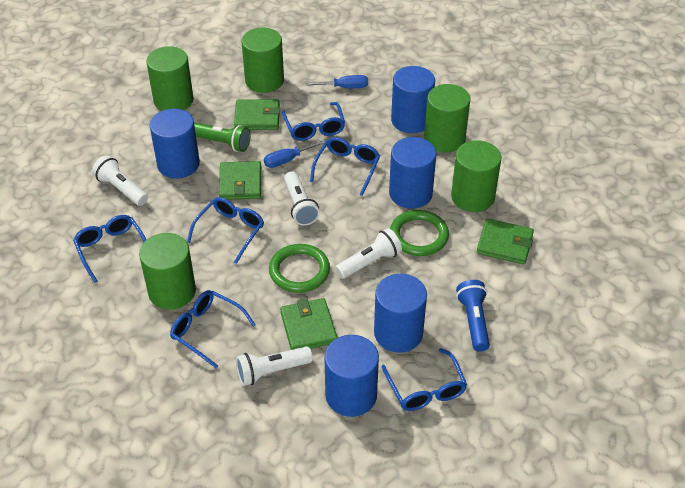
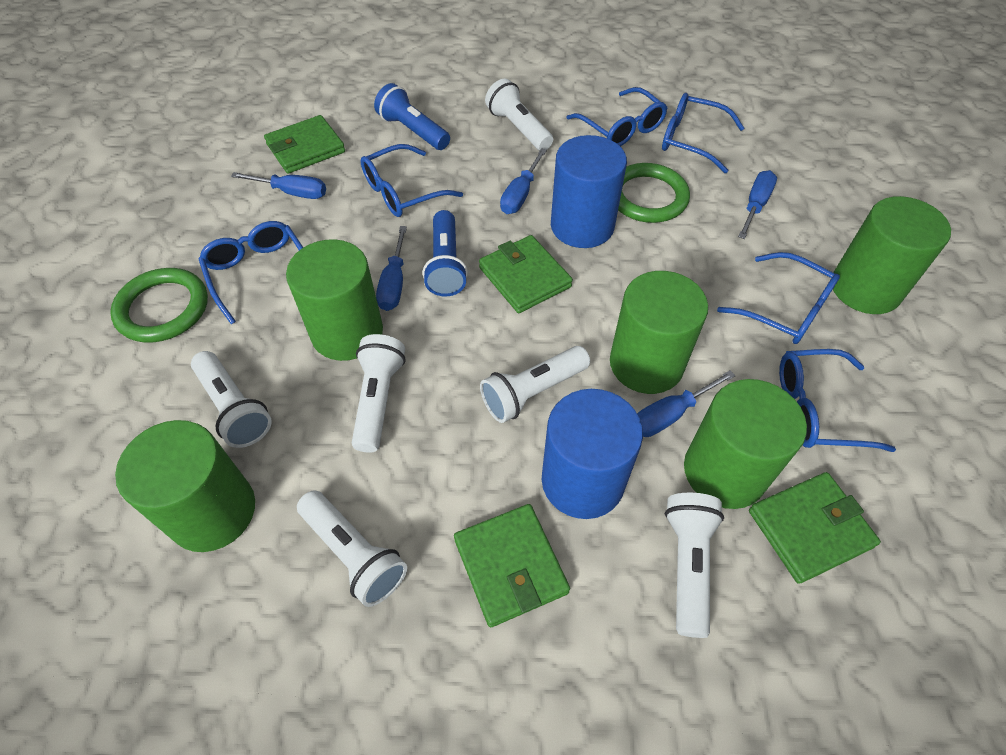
blue cylinder: 5 -> 2
blue flashlight: 1 -> 2
blue screwdriver: 2 -> 5
green flashlight: 1 -> 0
white flashlight: 4 -> 6

